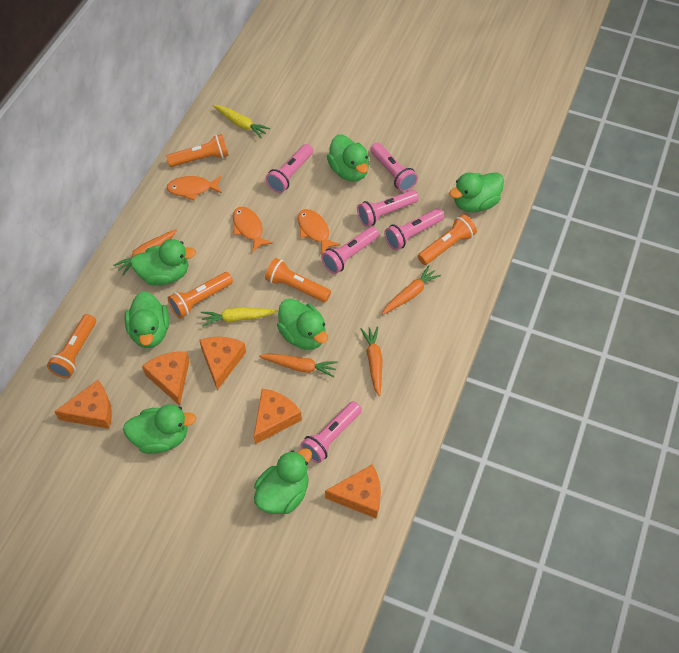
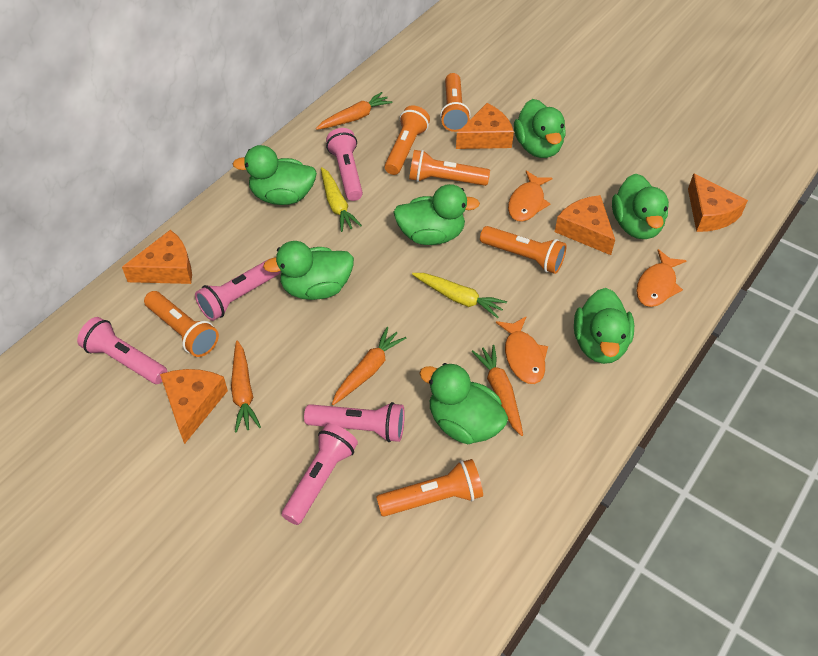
orange flashlight: 5 -> 6
pink flashlight: 6 -> 5

